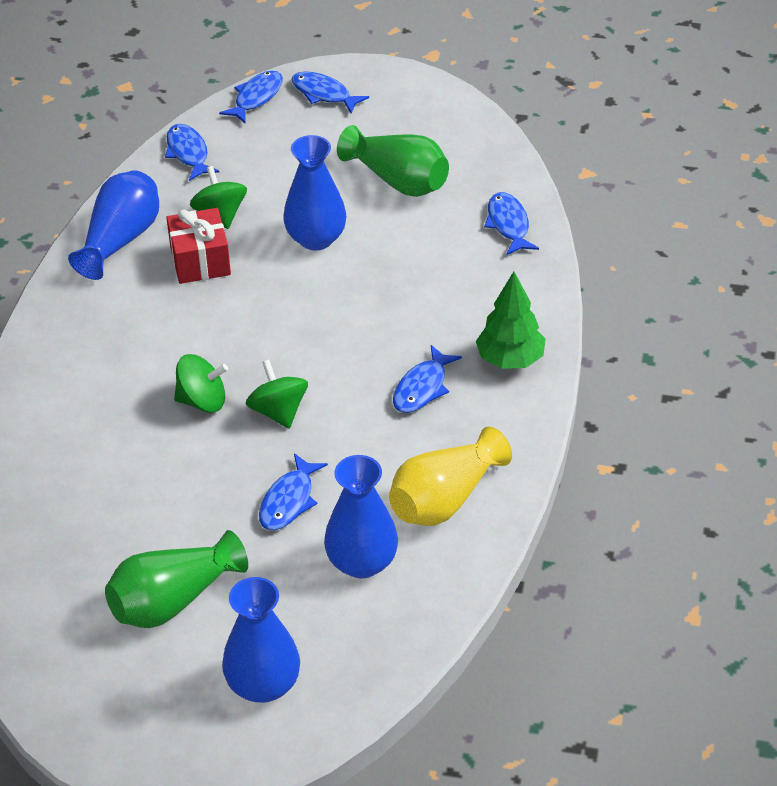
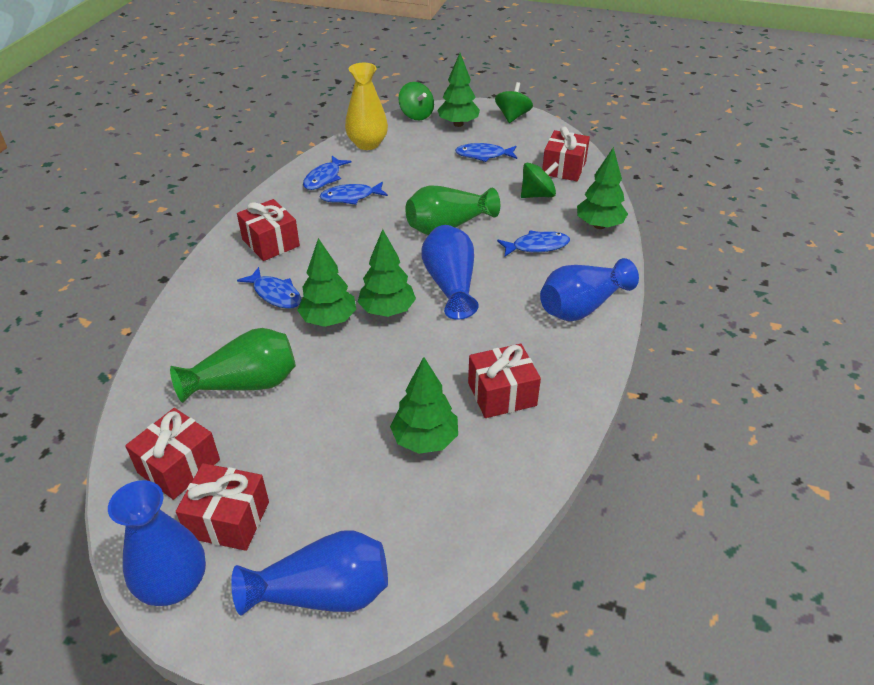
blue fish: 6 -> 5
green tree: 1 -> 5
red gift: 1 -> 5

